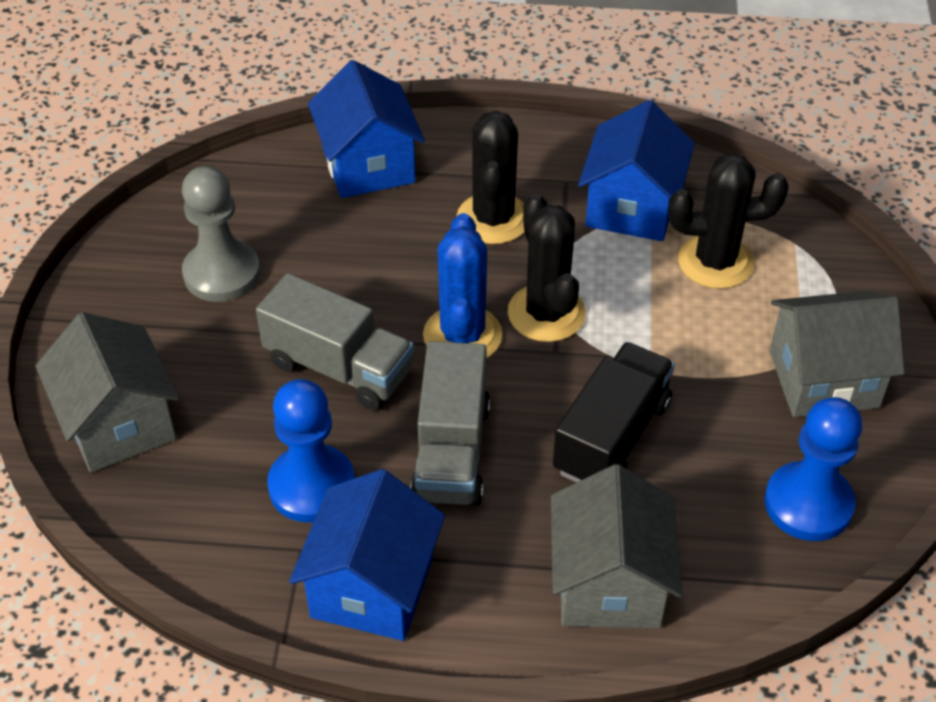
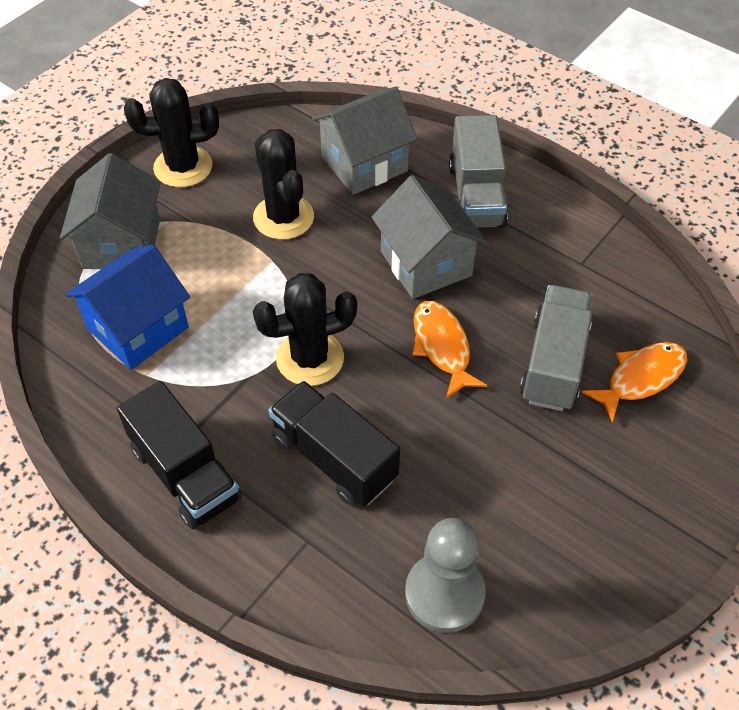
black truck: 1 -> 2
blue cactus: 1 -> 0
blue house: 3 -> 1
blue pawn: 2 -> 0
orange fish: 0 -> 2

